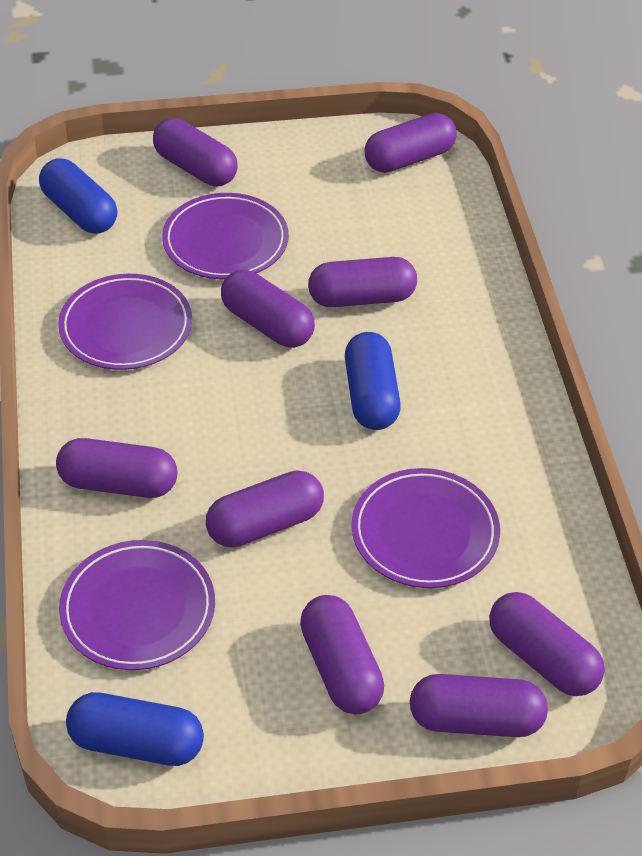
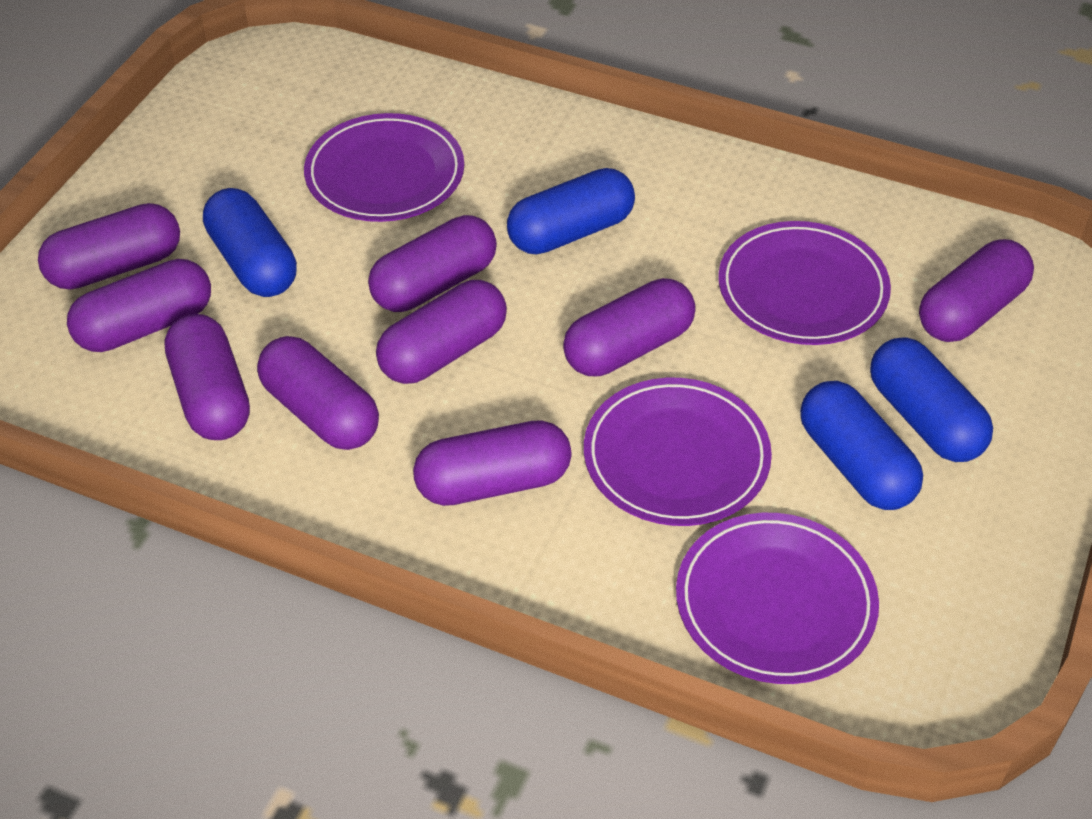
blue capsule: 3 -> 4

